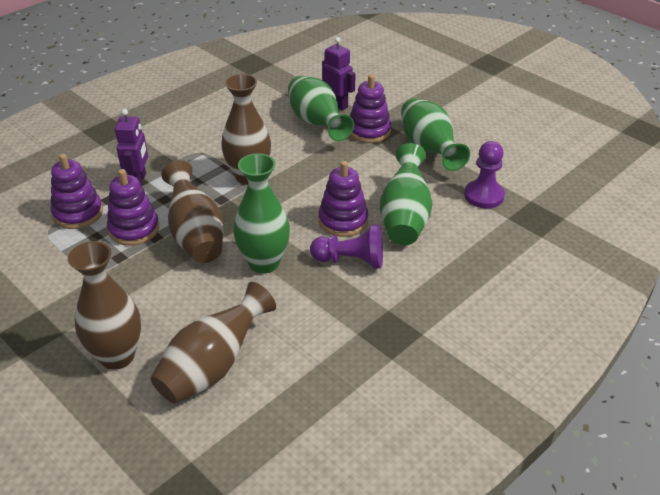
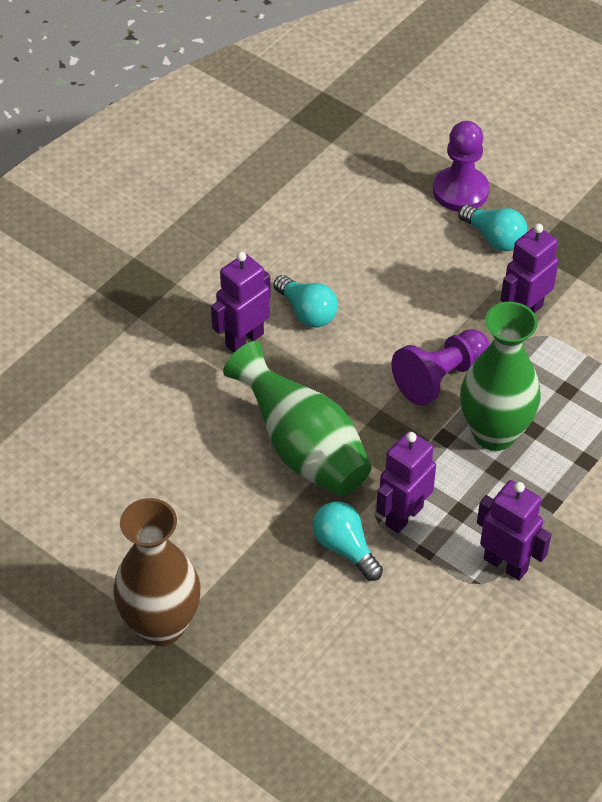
brown vase: 4 -> 1
green vase: 4 -> 2
purple robot: 2 -> 4
purple stacking toy: 4 -> 0
turquoise light bulb: 0 -> 3

